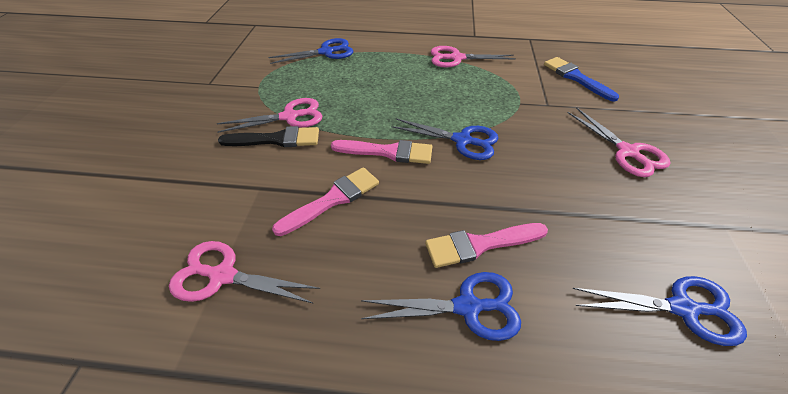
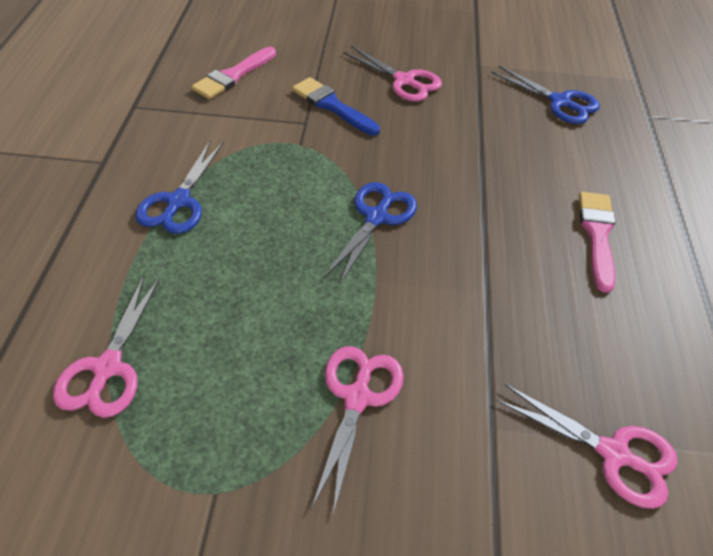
black brush: 1 -> 0
blue scissors: 4 -> 3
pink brush: 3 -> 2

